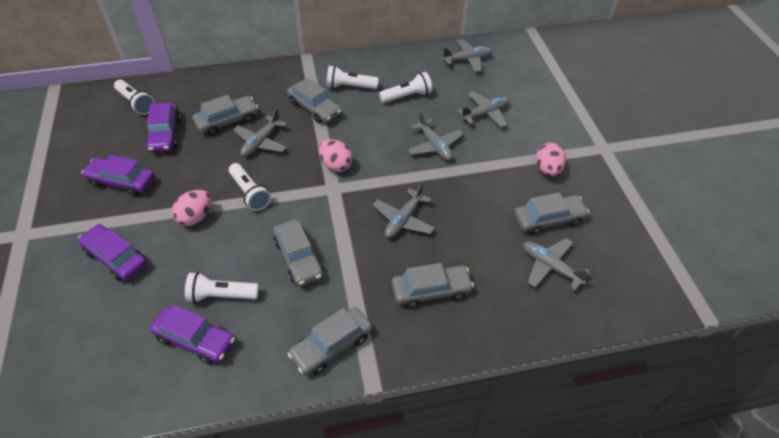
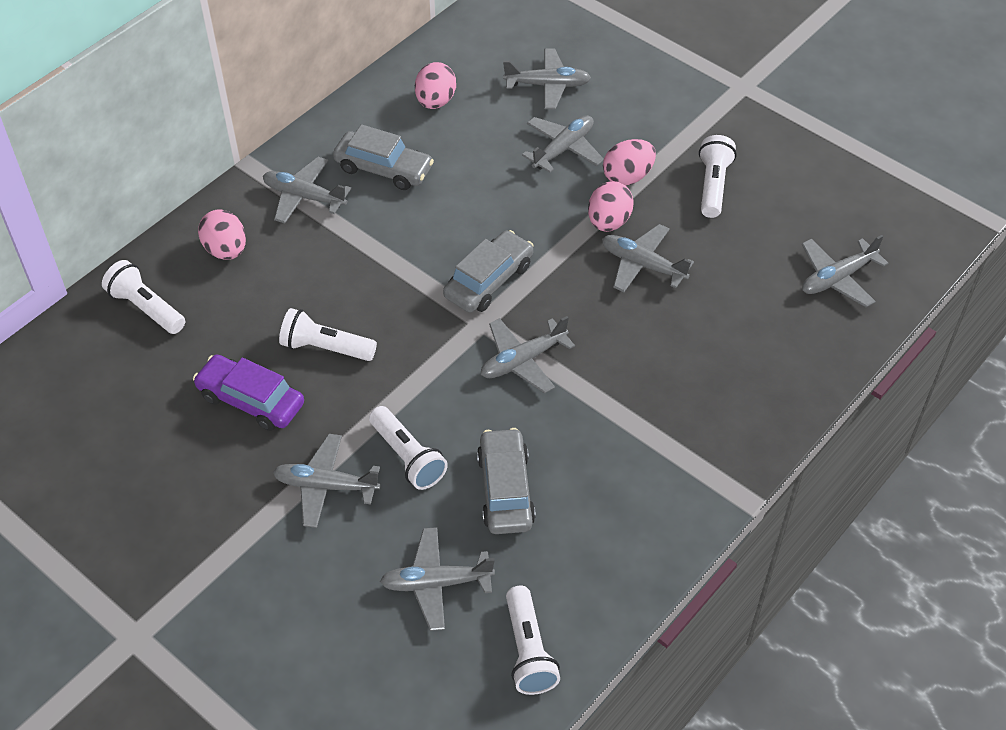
grey car: 6 -> 3
grey plane: 6 -> 8
pink egg: 3 -> 4
purple car: 4 -> 1

